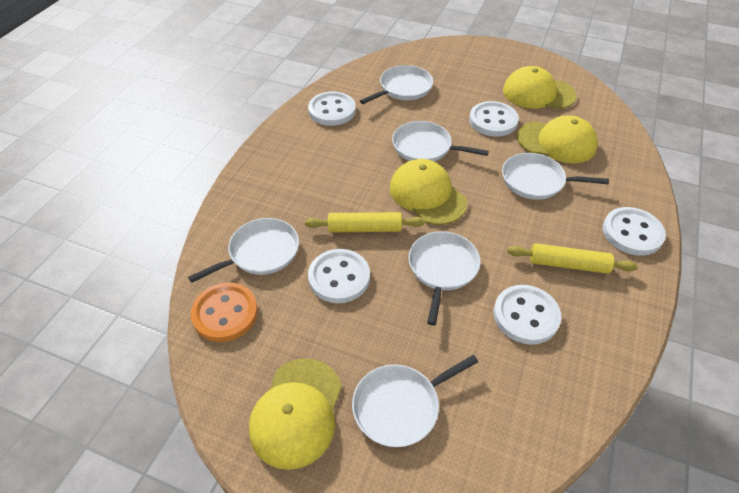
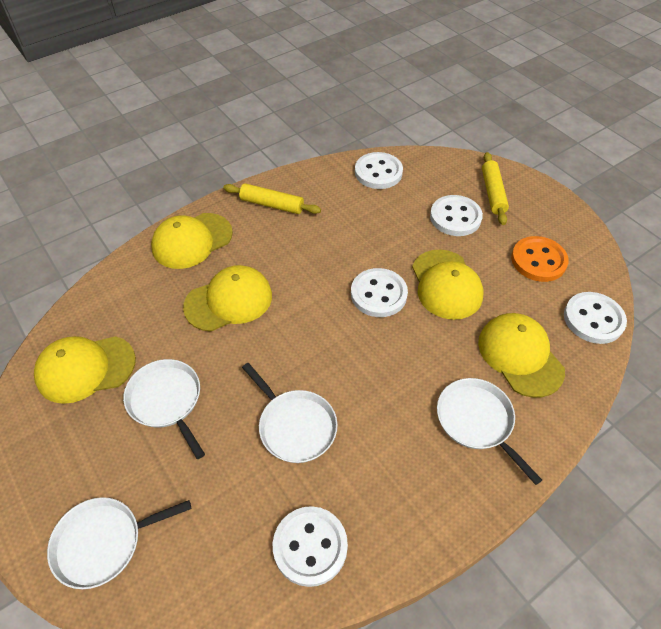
white pan: 6 -> 4
yellow cap: 4 -> 5

